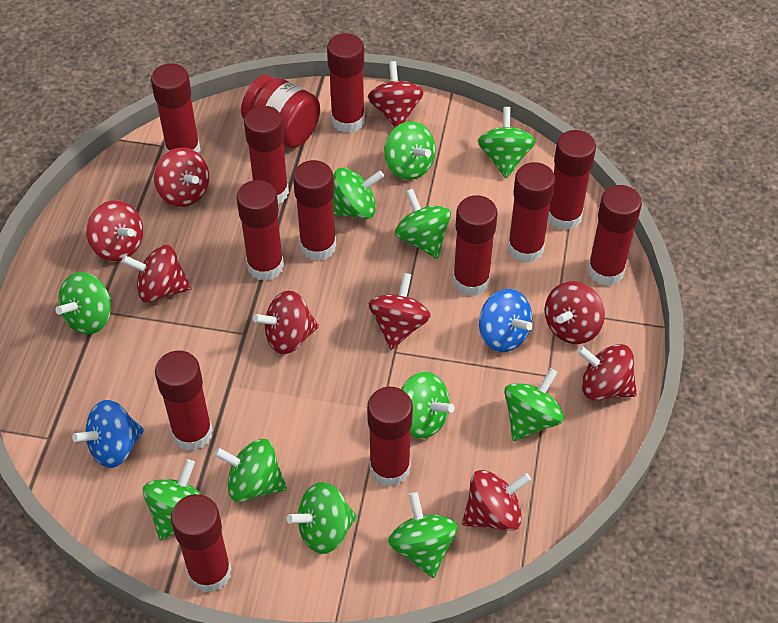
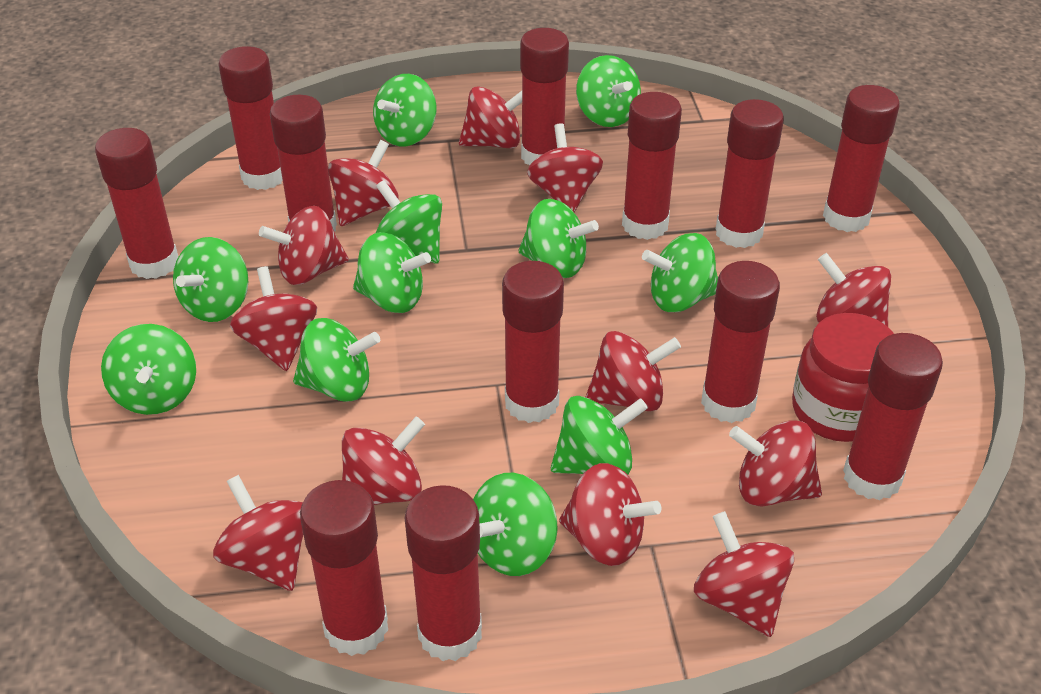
blue spinning top: 2 -> 0
red spinning top: 9 -> 12

